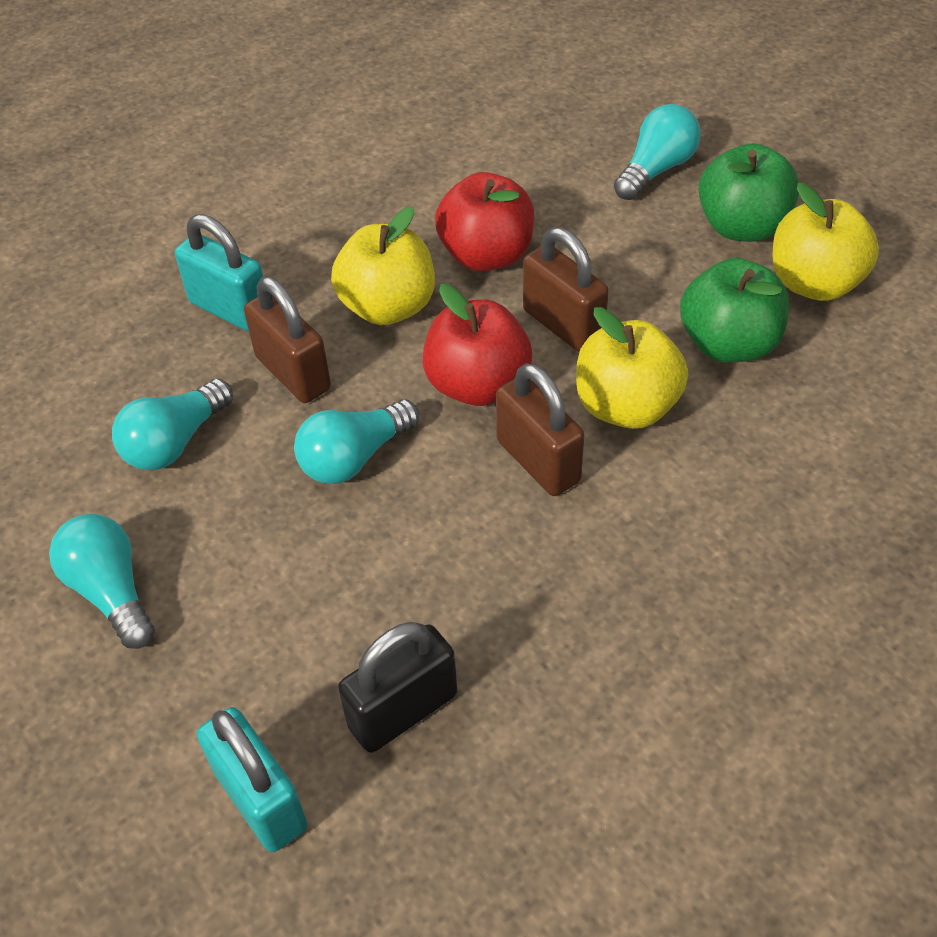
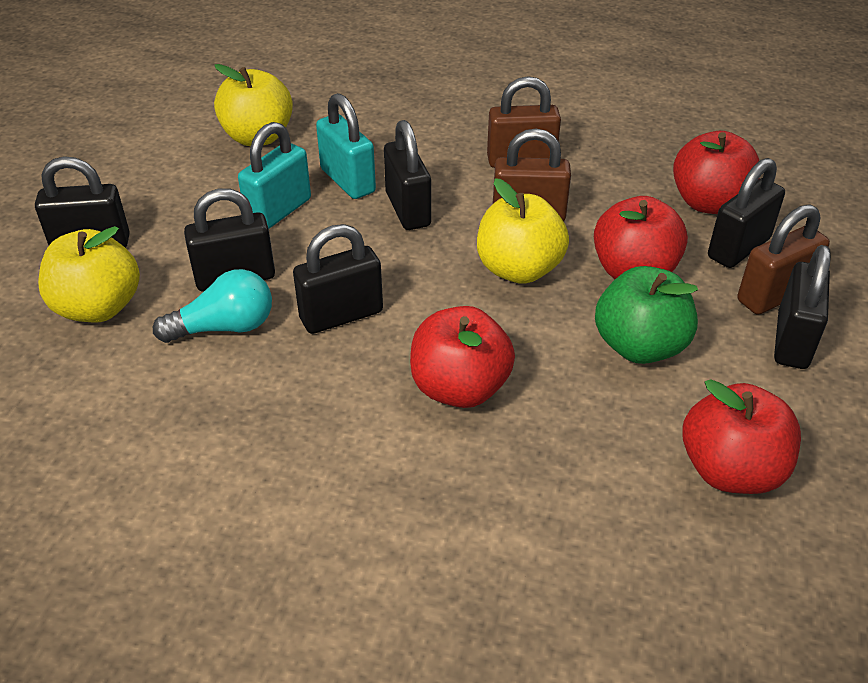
black padlock: 1 -> 6
green apple: 2 -> 1
red apple: 2 -> 4
turquoise light bulb: 4 -> 1

